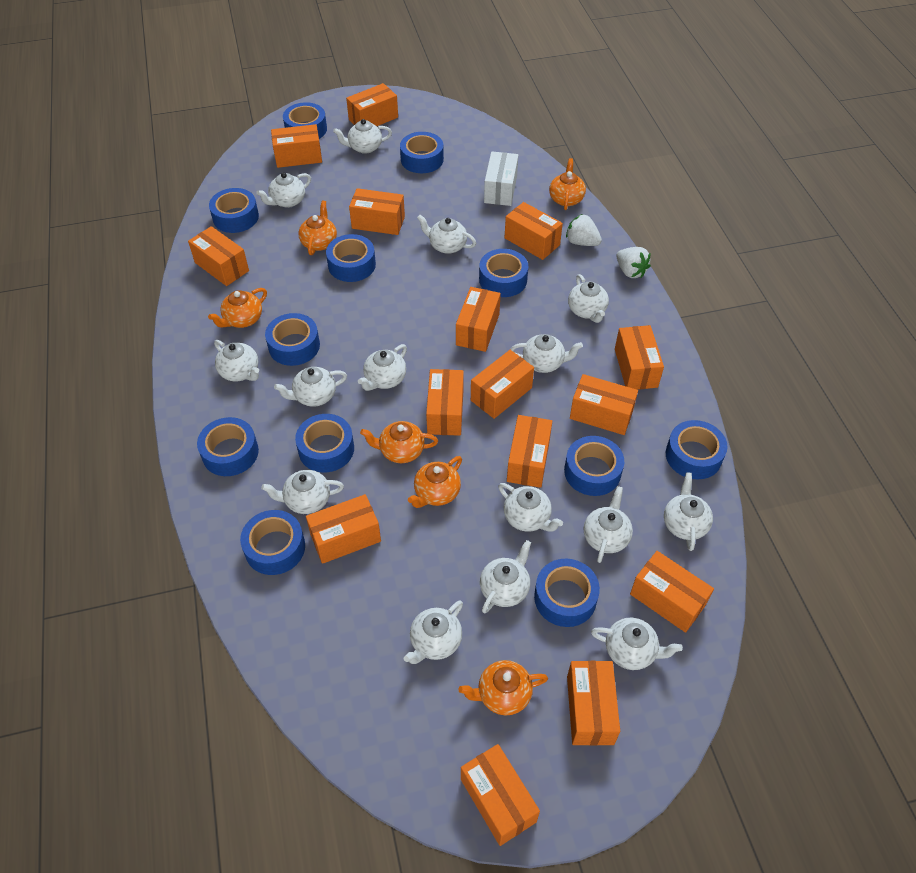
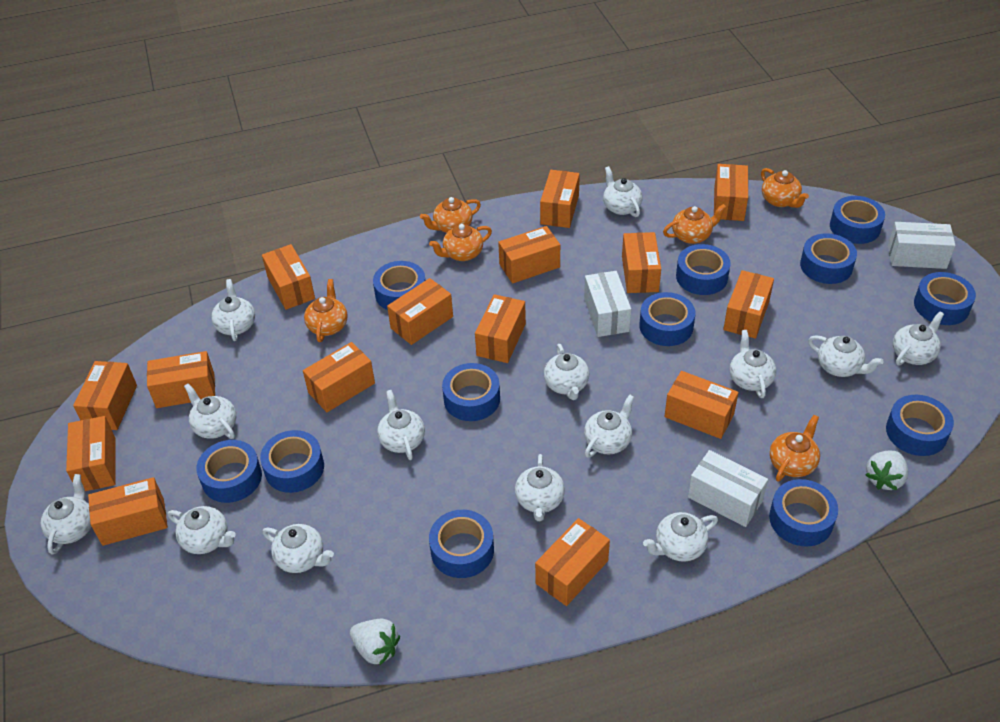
white box: 1 -> 3
white teapot: 15 -> 14

